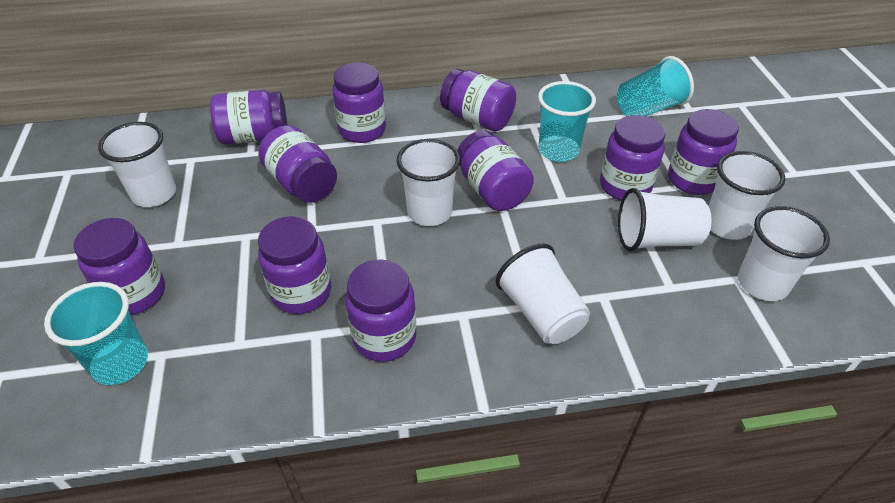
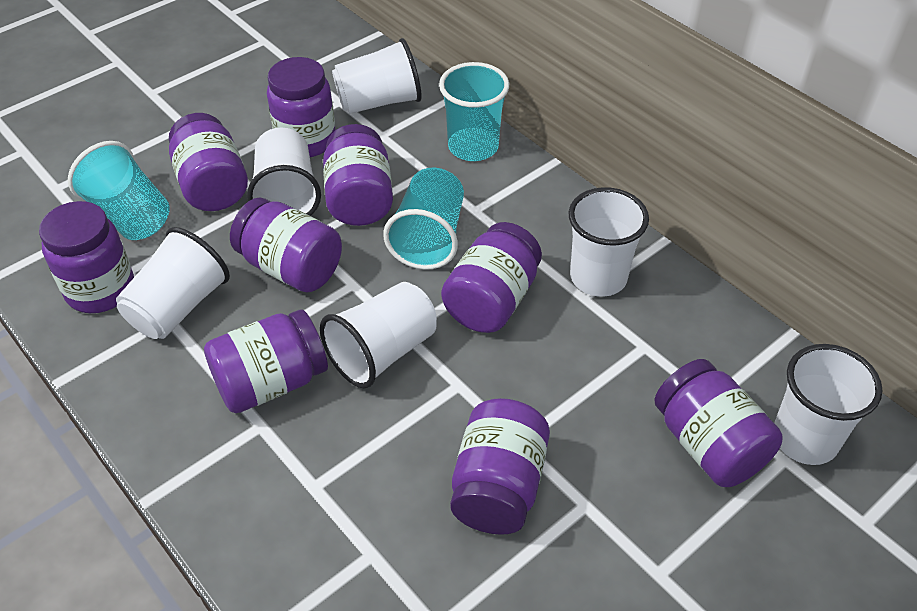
purple jar: 10 -> 9

